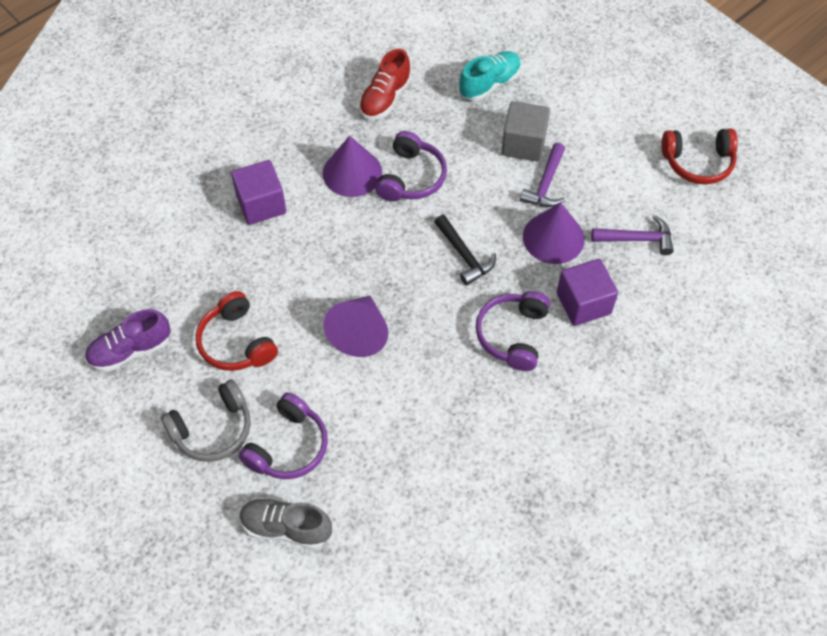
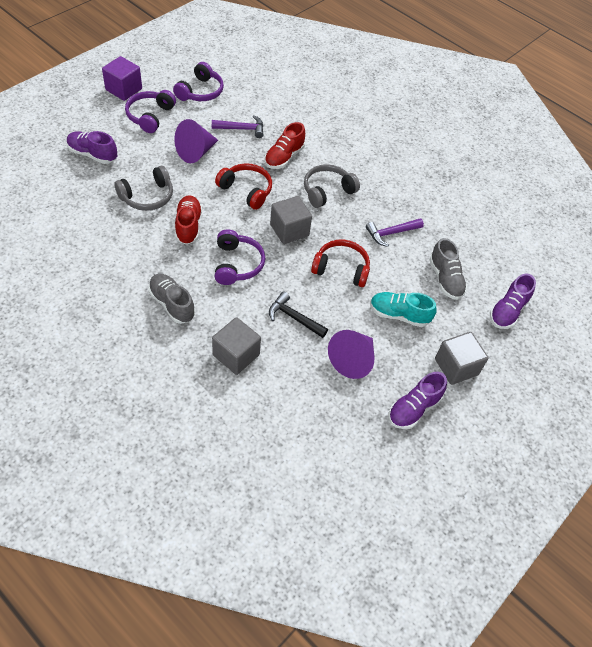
grey cube: 1 -> 3
grey headphones: 1 -> 2
grey shoe: 1 -> 2
purple cone: 3 -> 2
purple cube: 2 -> 1
purple shoe: 1 -> 3
red shoe: 1 -> 2

